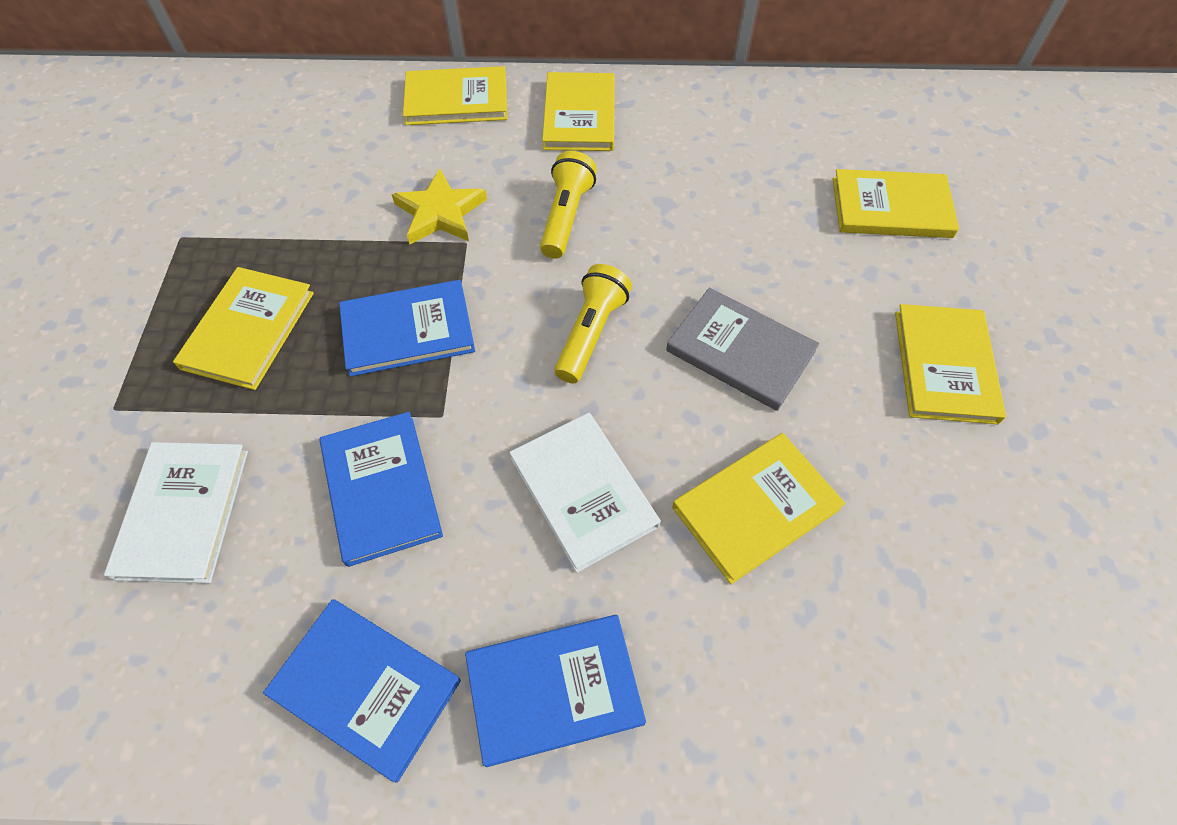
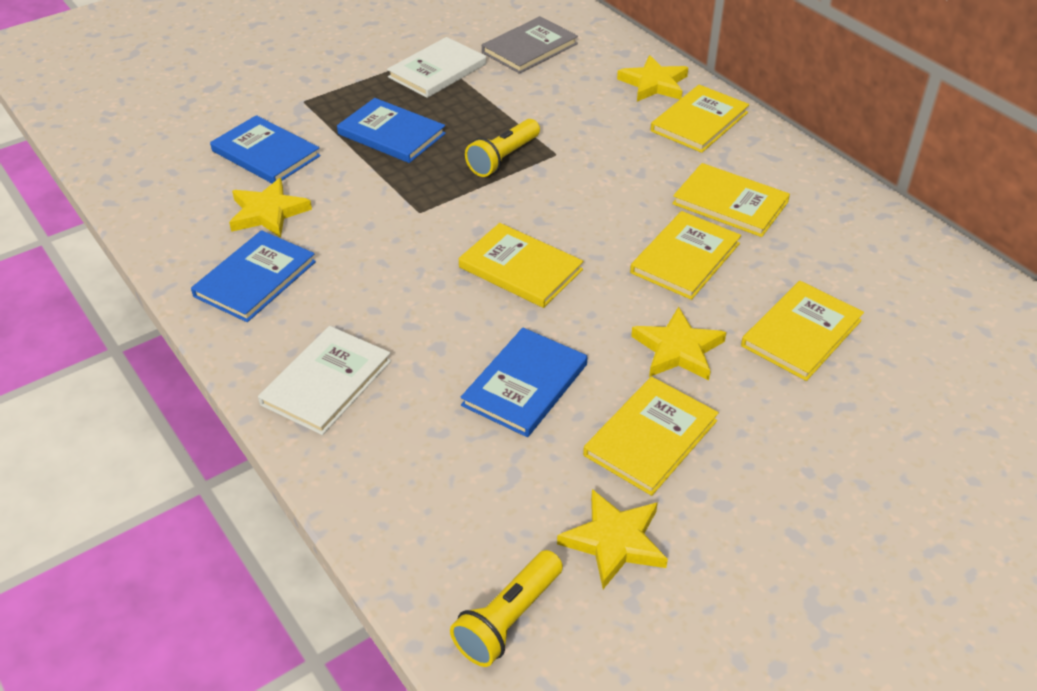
yellow star: 1 -> 4

